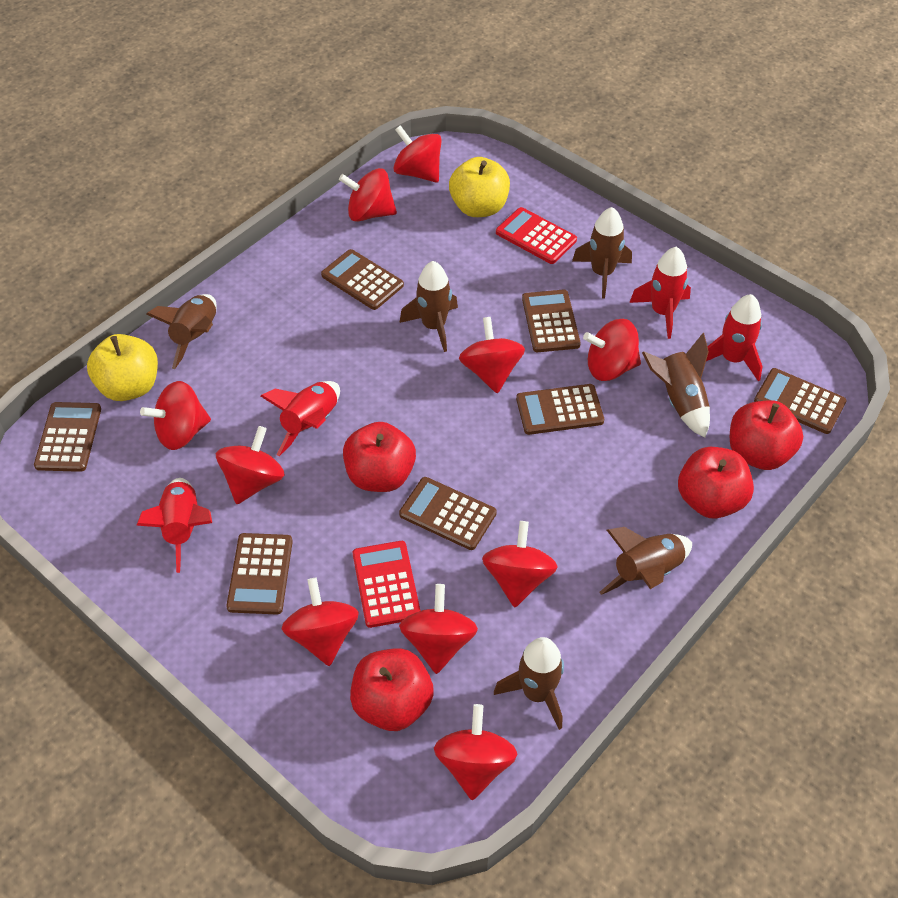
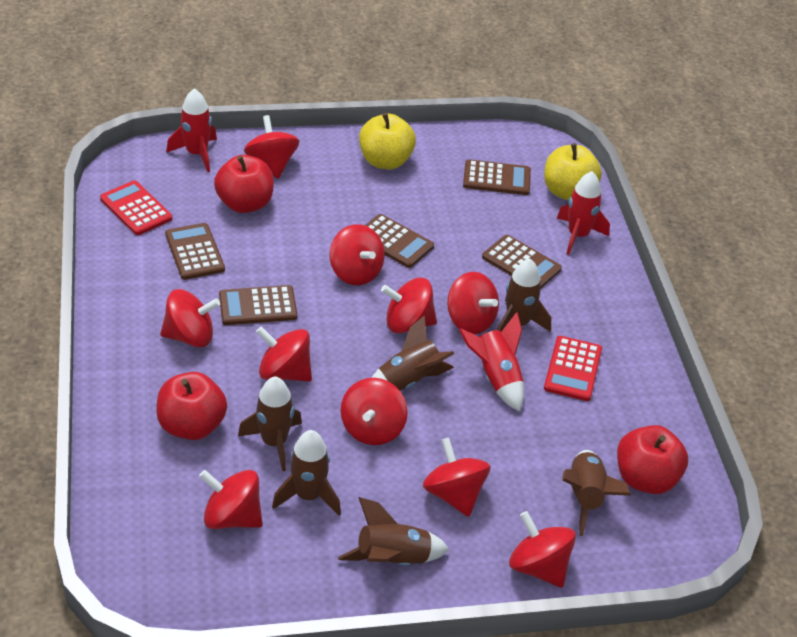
brown calculator: 7 -> 5
red apple: 4 -> 3
red rocket: 4 -> 3

